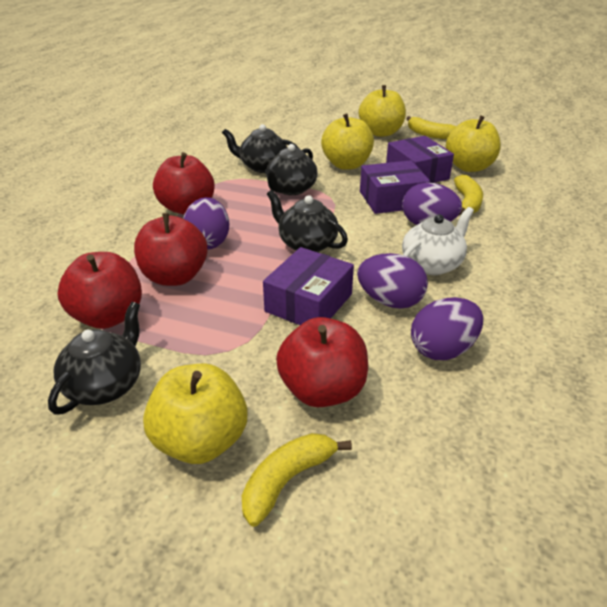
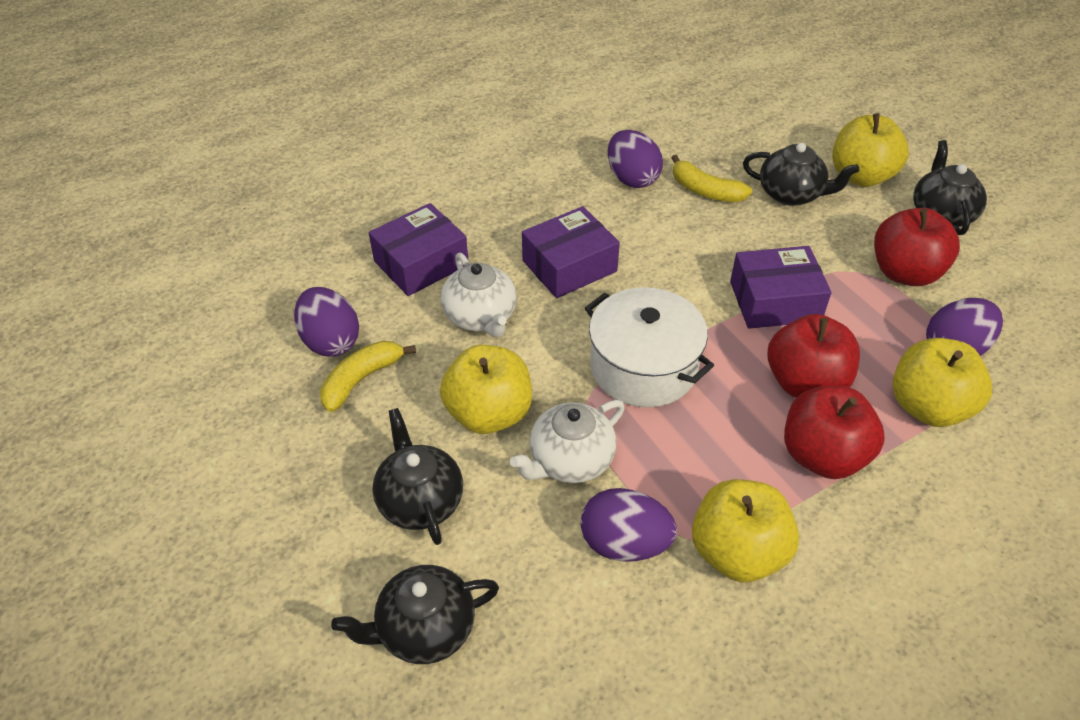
red apple: 4 -> 3
white pot: 0 -> 1
white teapot: 1 -> 2
yellow banana: 3 -> 2

